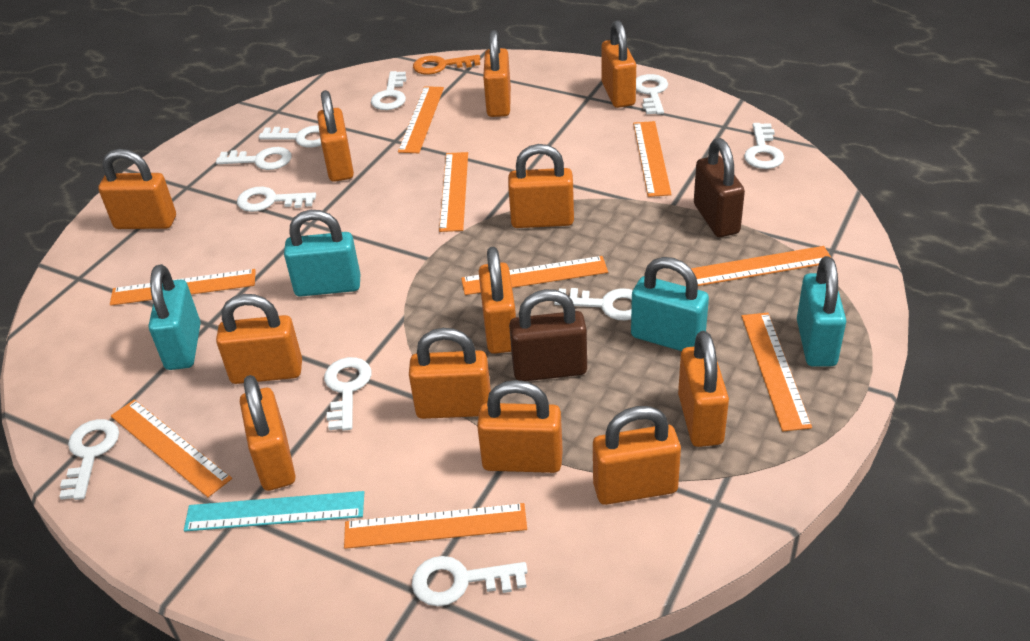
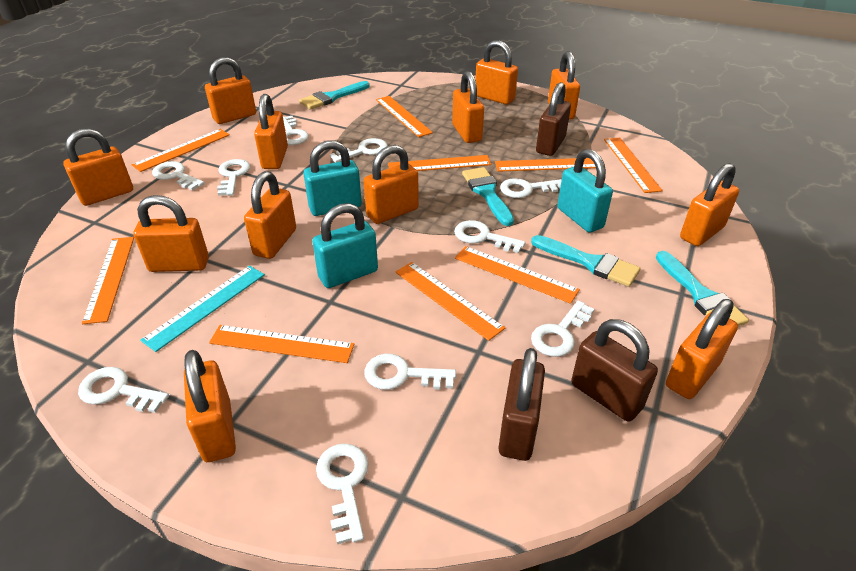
brown padlock: 2 -> 3
orange key: 1 -> 0
turquoise brush: 0 -> 4
turquoise padlock: 4 -> 3

